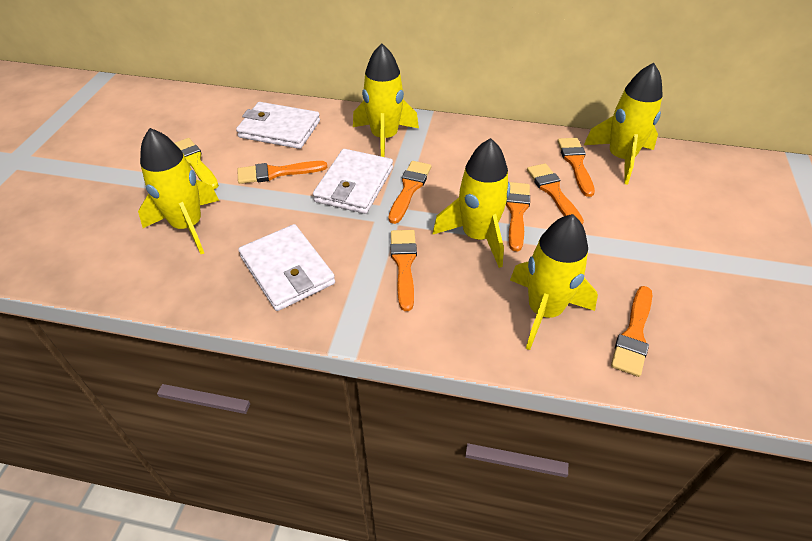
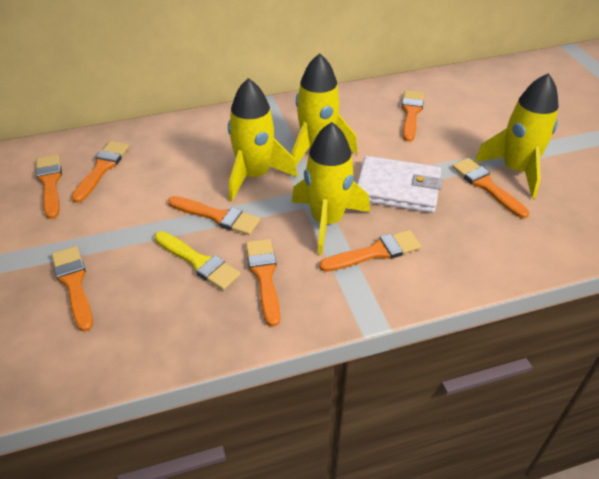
orange brush: 7 -> 8
white wallet: 3 -> 1
yellow rocket: 5 -> 4

